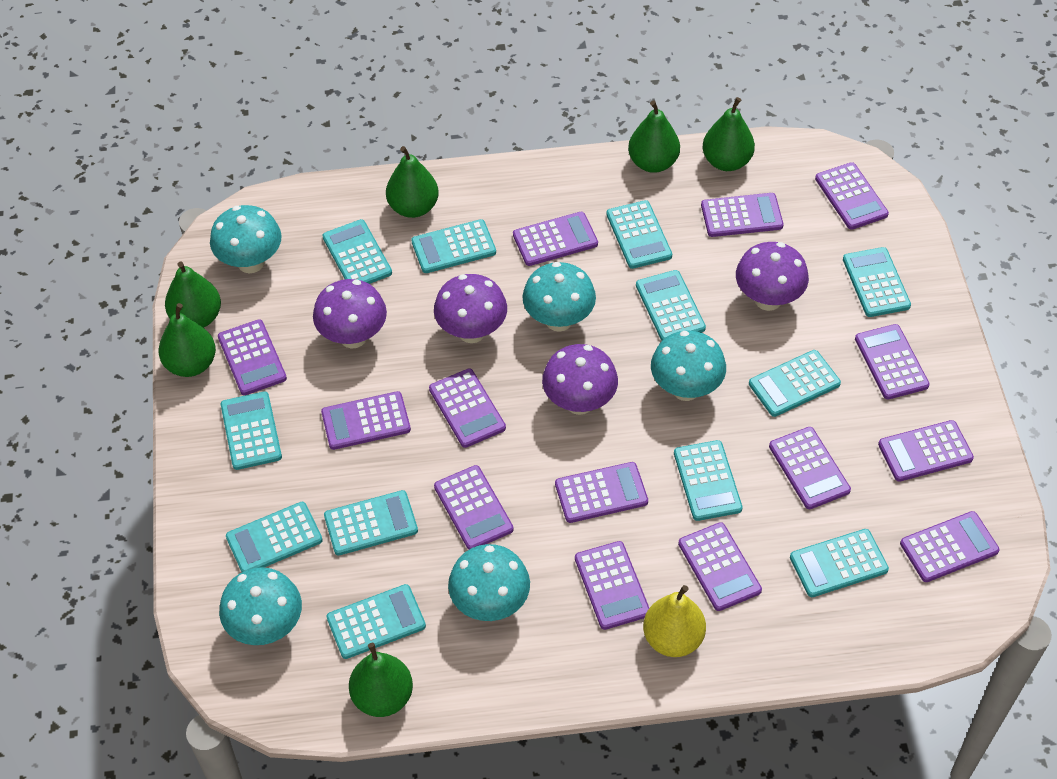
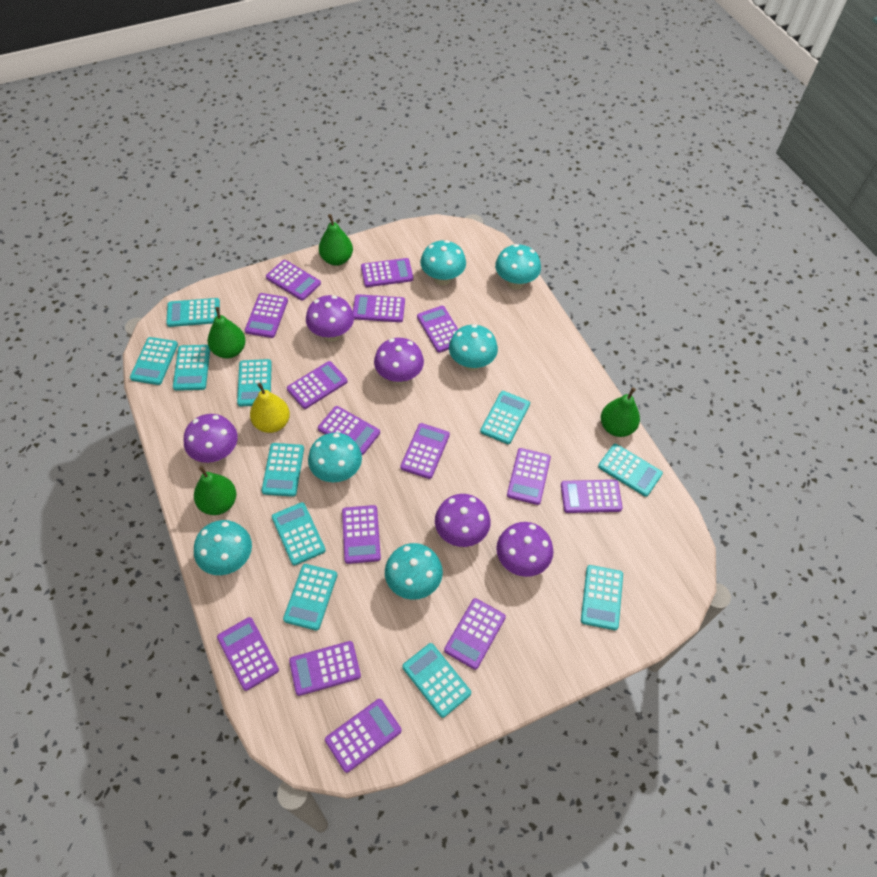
green pear: 6 -> 4
purple calculator: 14 -> 15
purple mushroom: 4 -> 5
turquoise calculator: 12 -> 11
turquoise mushroom: 5 -> 6

